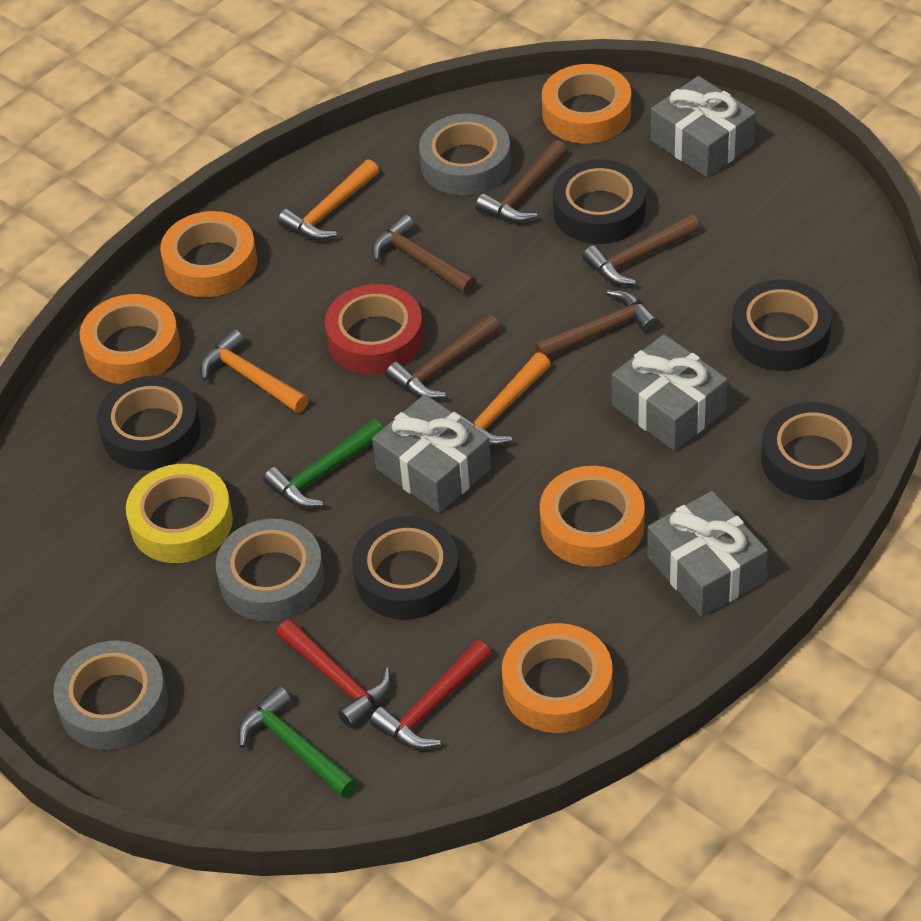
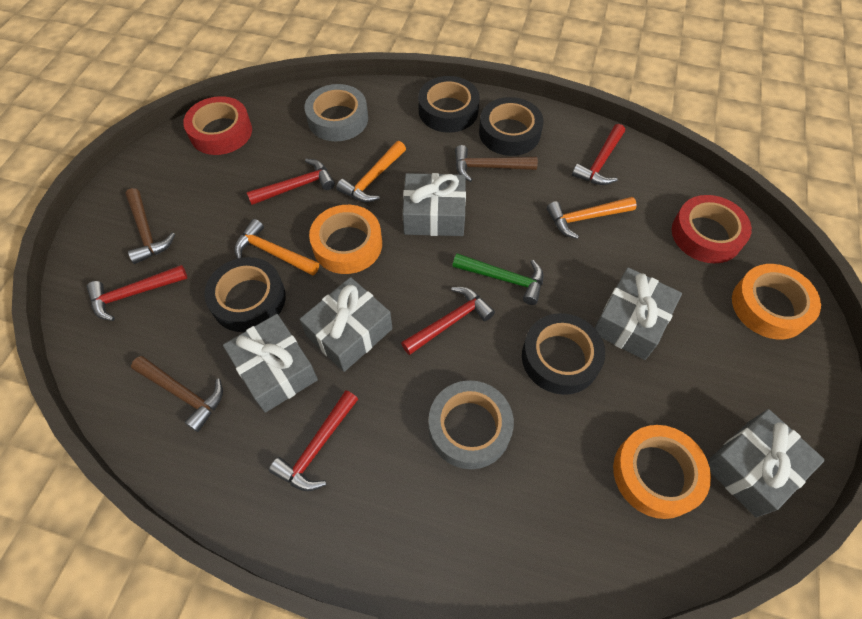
black tape: 5 -> 4
brown hammer: 5 -> 3
green hammer: 2 -> 1
grey gift: 4 -> 5
grey tape: 3 -> 2
orange tape: 5 -> 3
red hammer: 2 -> 5
red tape: 1 -> 2
yellow tape: 1 -> 0

